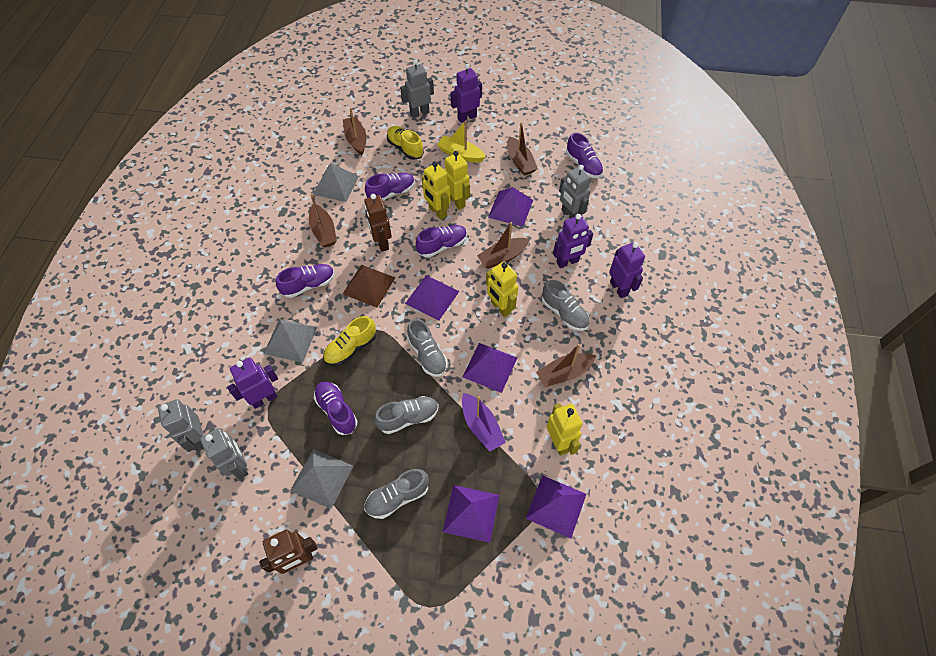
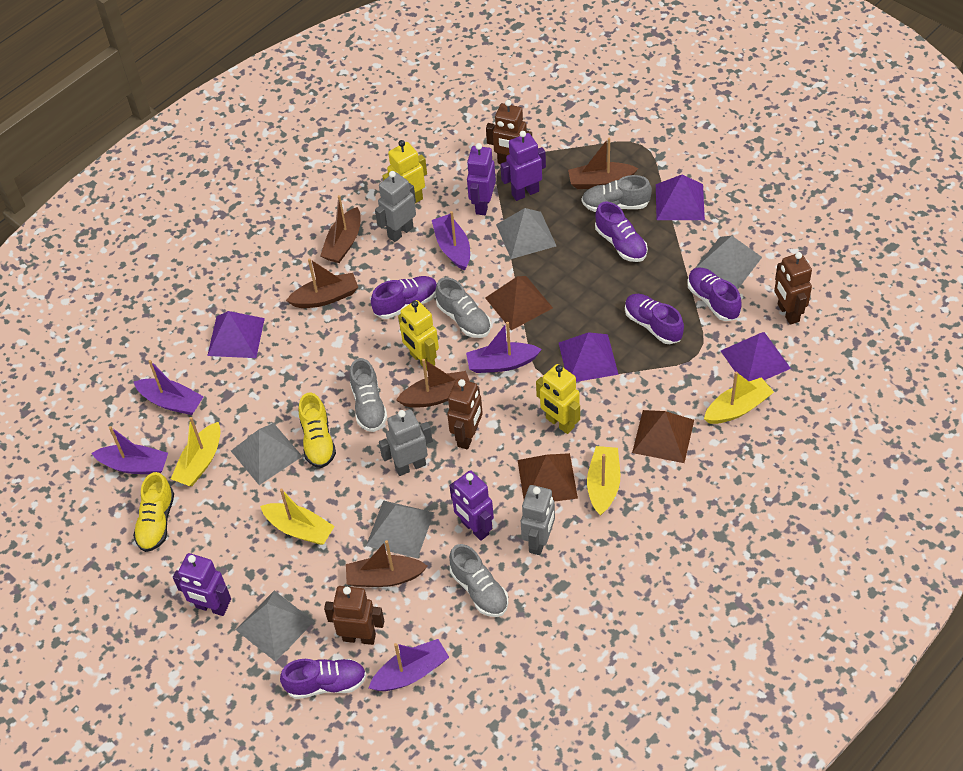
brown pyramid: 1 -> 3
brown robot: 2 -> 4
grey pyramid: 3 -> 5
grey robot: 4 -> 3
purple boat: 1 -> 5
purple pyramid: 5 -> 4
yellow boat: 1 -> 4
yellow robot: 4 -> 3

